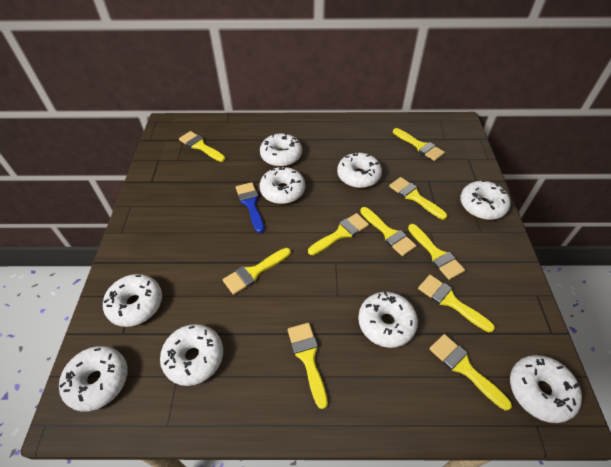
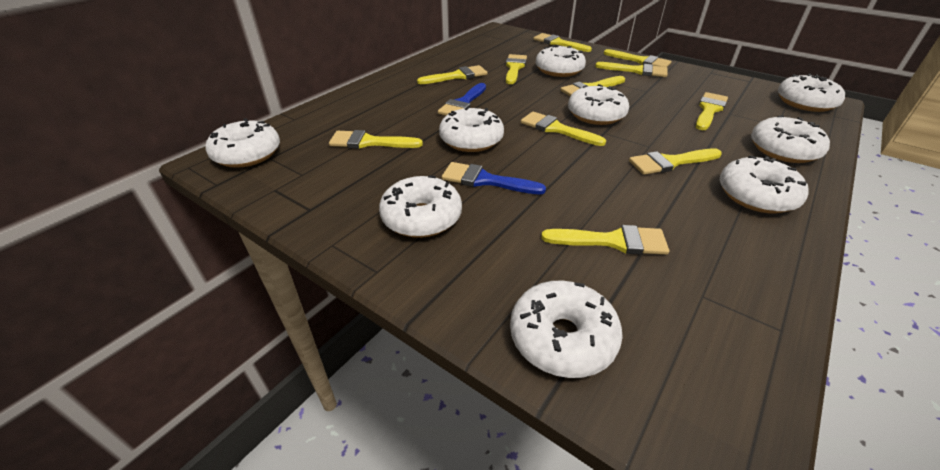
blue brush: 1 -> 2
yellow brush: 10 -> 11

